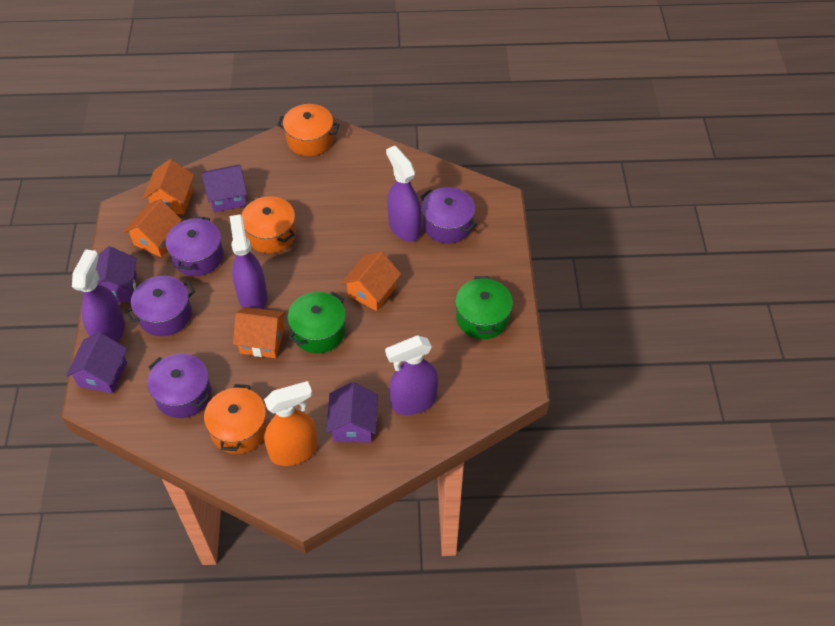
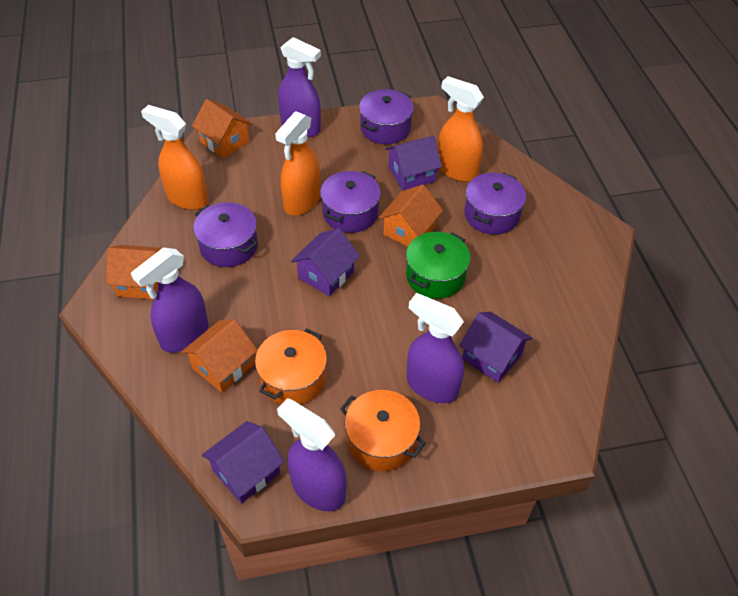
green pot: 2 -> 1
orange pot: 3 -> 2
orange spray bottle: 1 -> 3

